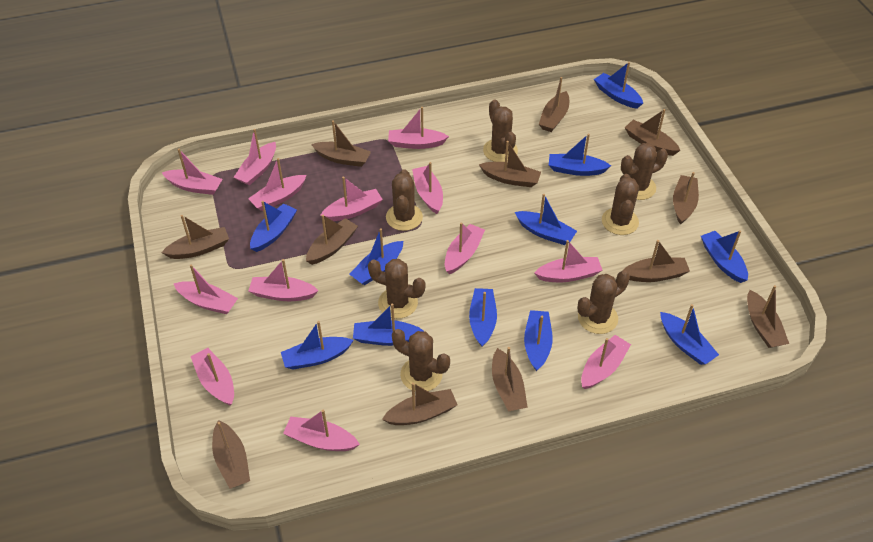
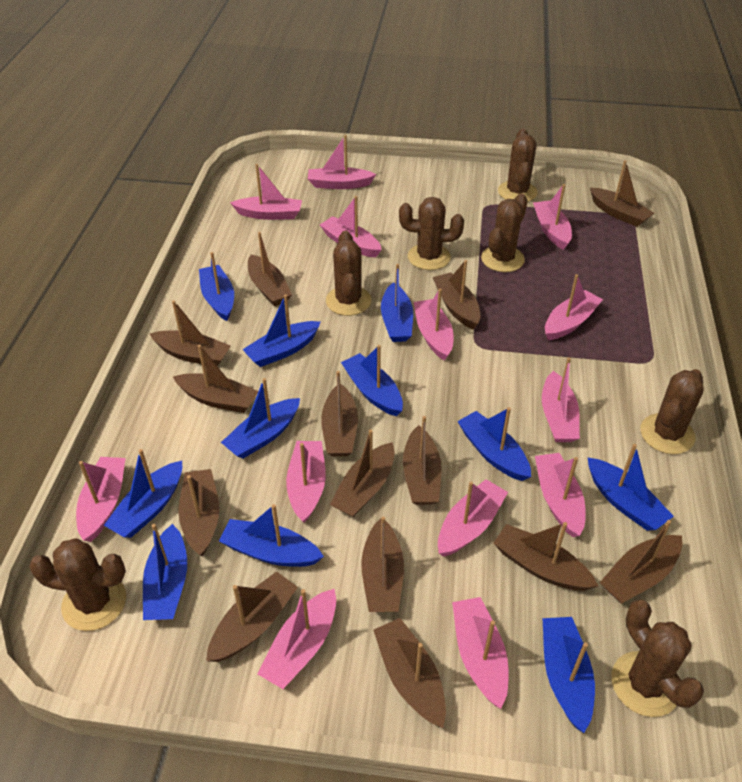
brown boat: 12 -> 14

